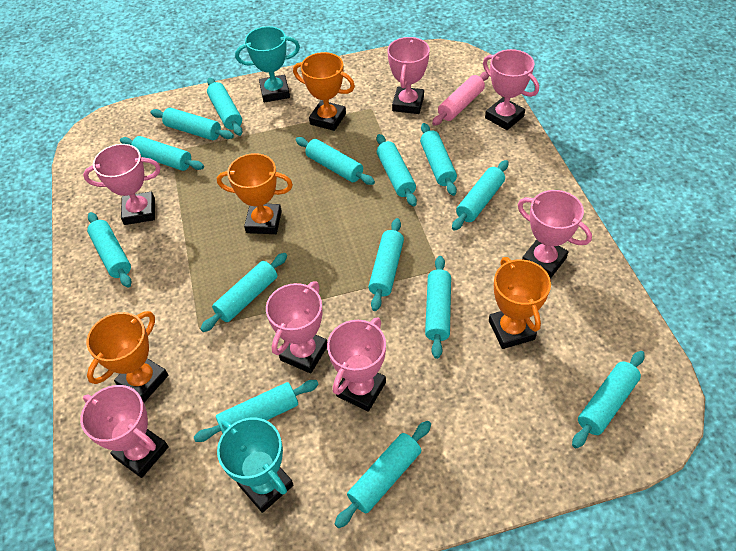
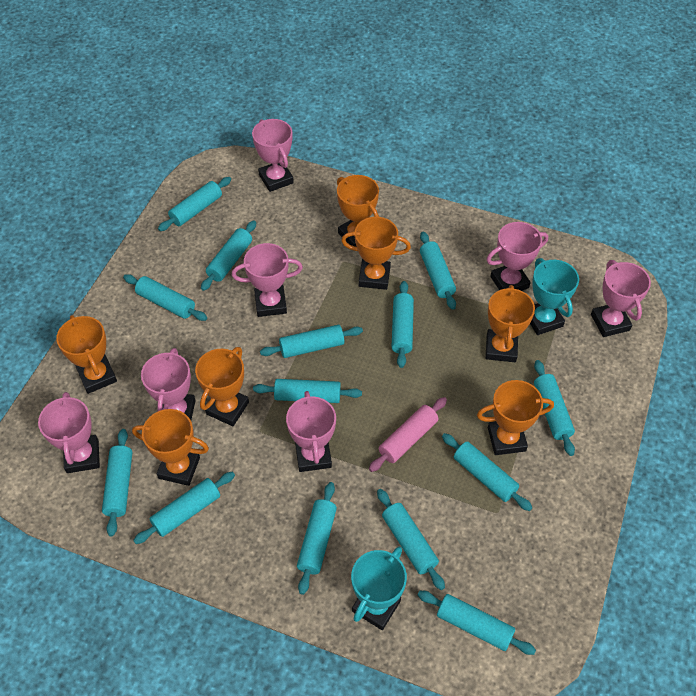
orange trophy: 4 -> 7

